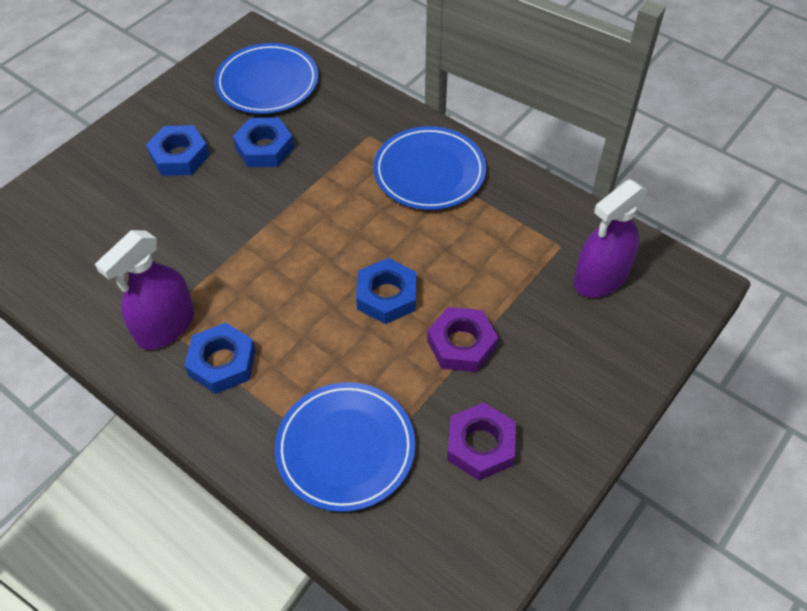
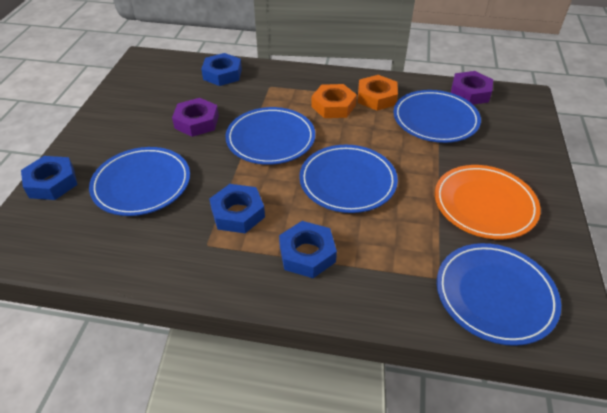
blue plate: 3 -> 5
orange nut: 0 -> 2
orange plate: 0 -> 1
purple spray bottle: 2 -> 0

